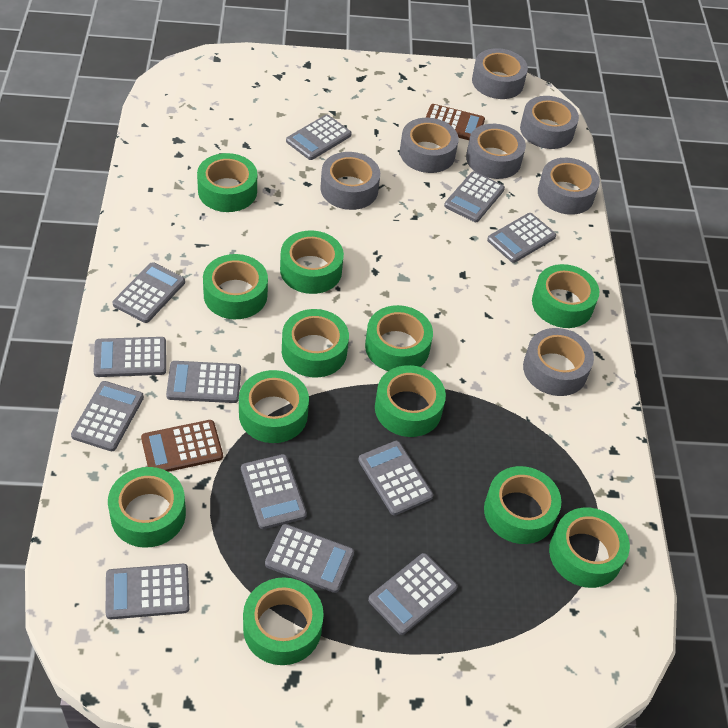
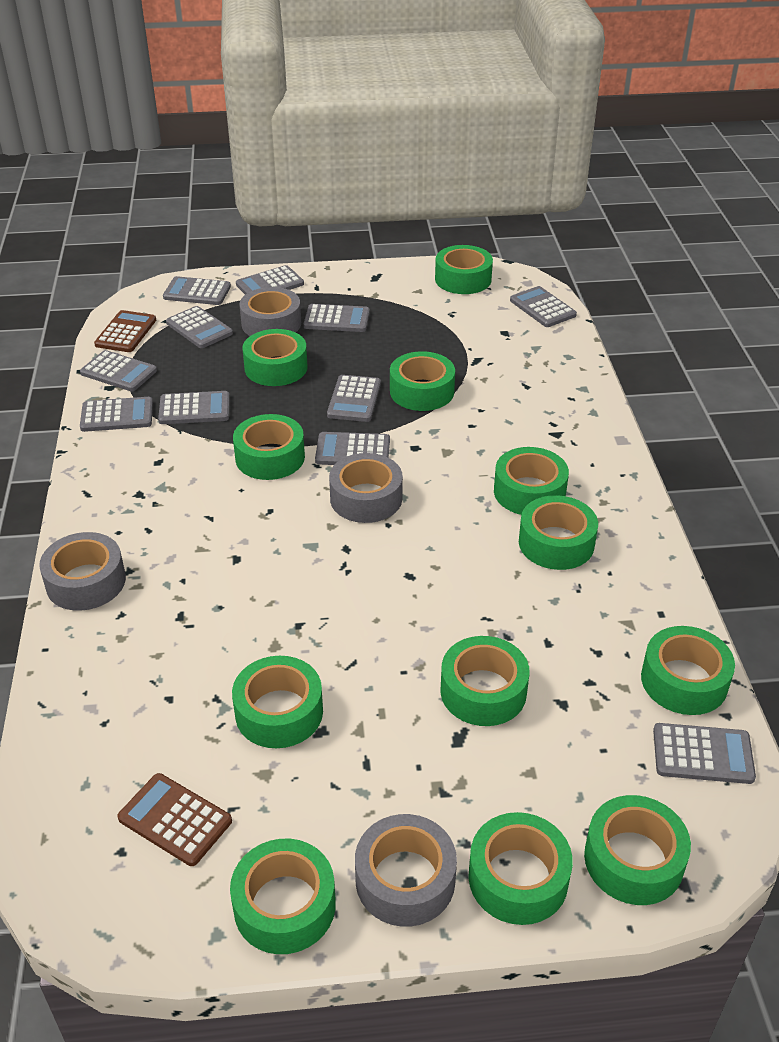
grey calculator: 12 -> 11
grey tape: 7 -> 4

